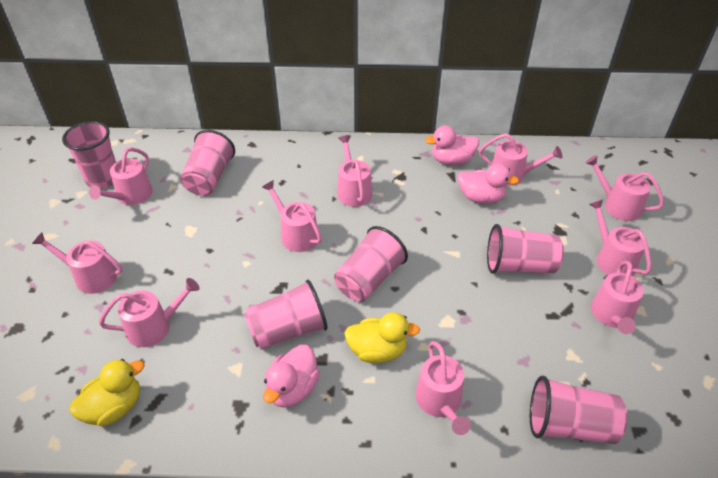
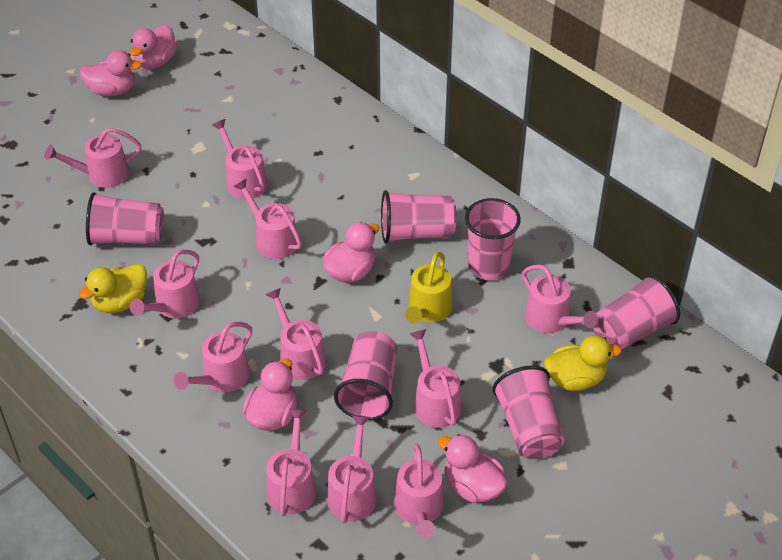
pink duck: 3 -> 5
pink watering can: 10 -> 11
yellow watering can: 0 -> 1

